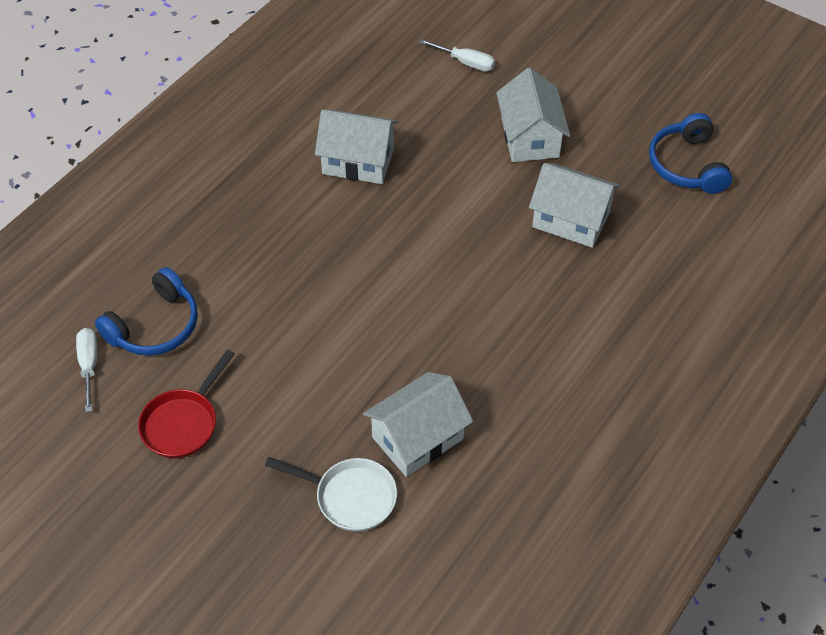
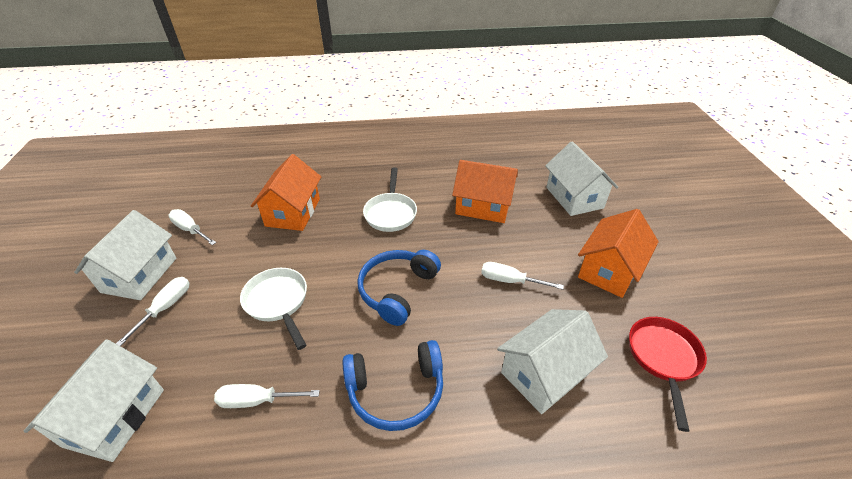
orange house: 0 -> 3
white pan: 1 -> 2
white screwdriver: 2 -> 4

